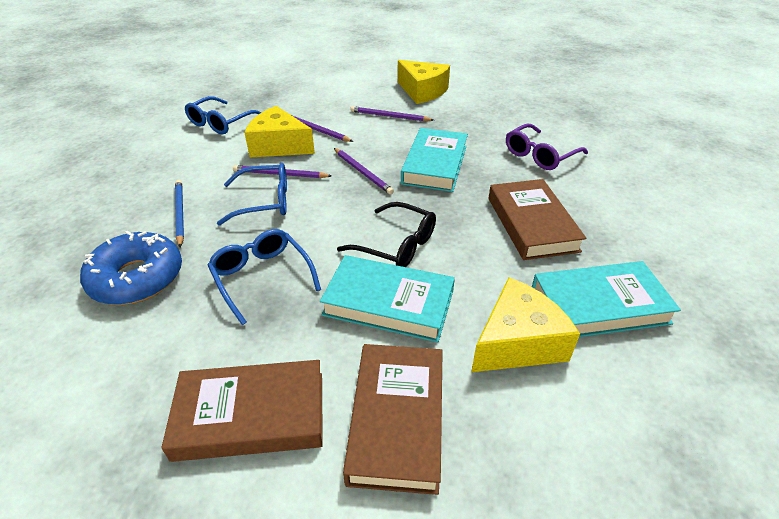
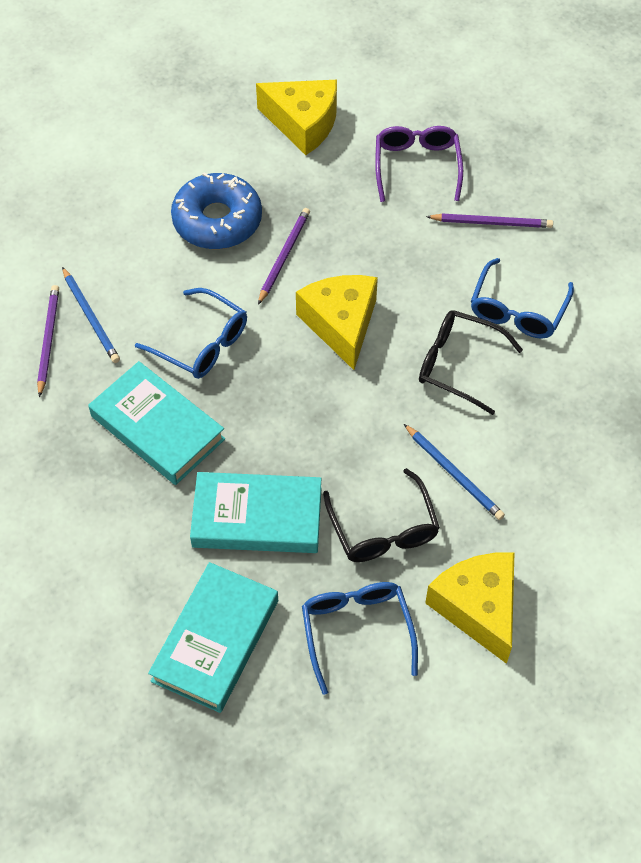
black glasses: 1 -> 2
blue pencil: 1 -> 2
brown book: 3 -> 0
purple pencil: 4 -> 3

